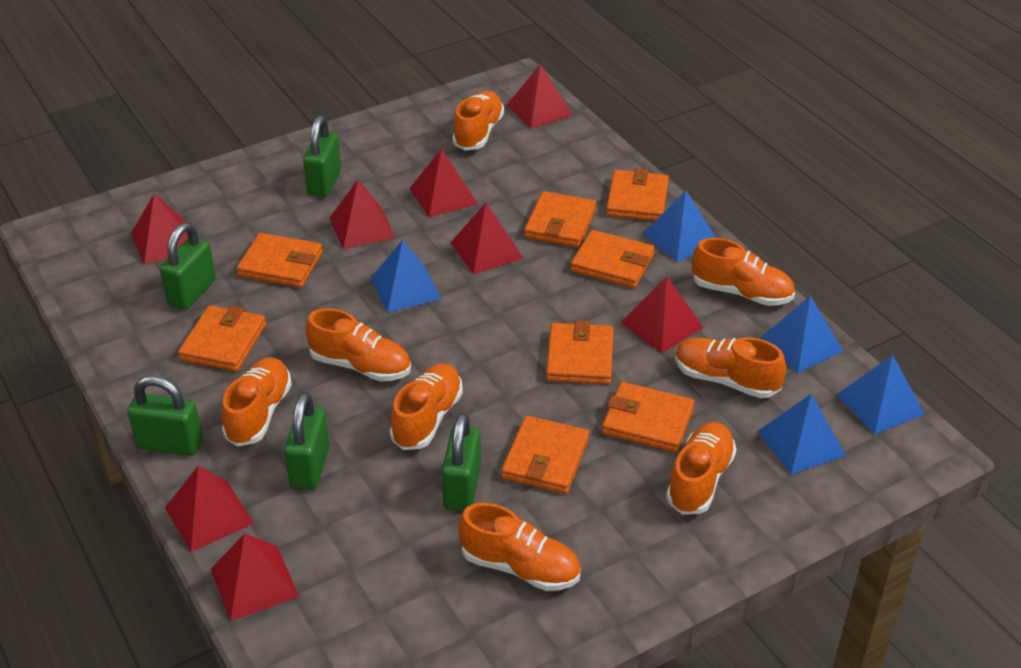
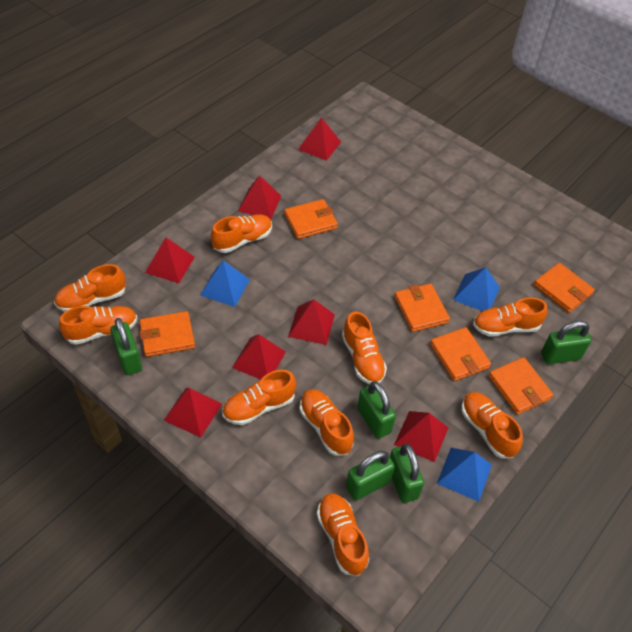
blue pyramid: 5 -> 3
orange shoe: 8 -> 9
orange wallet: 8 -> 6
red pyramid: 8 -> 7

